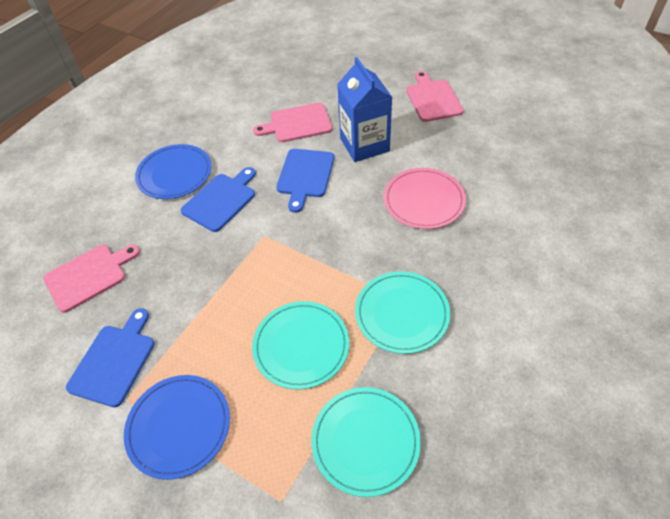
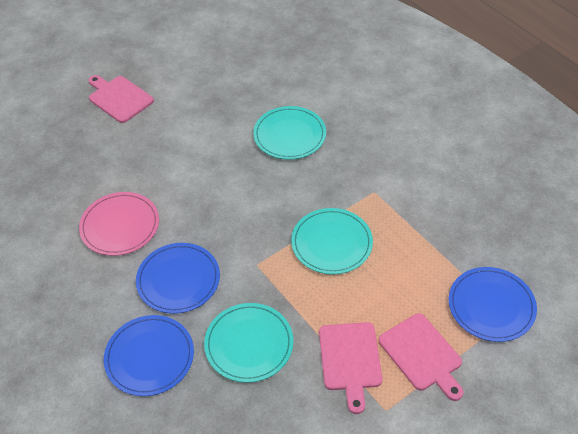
blue carton: 1 -> 0
blue cutting board: 3 -> 0
blue plate: 2 -> 3

